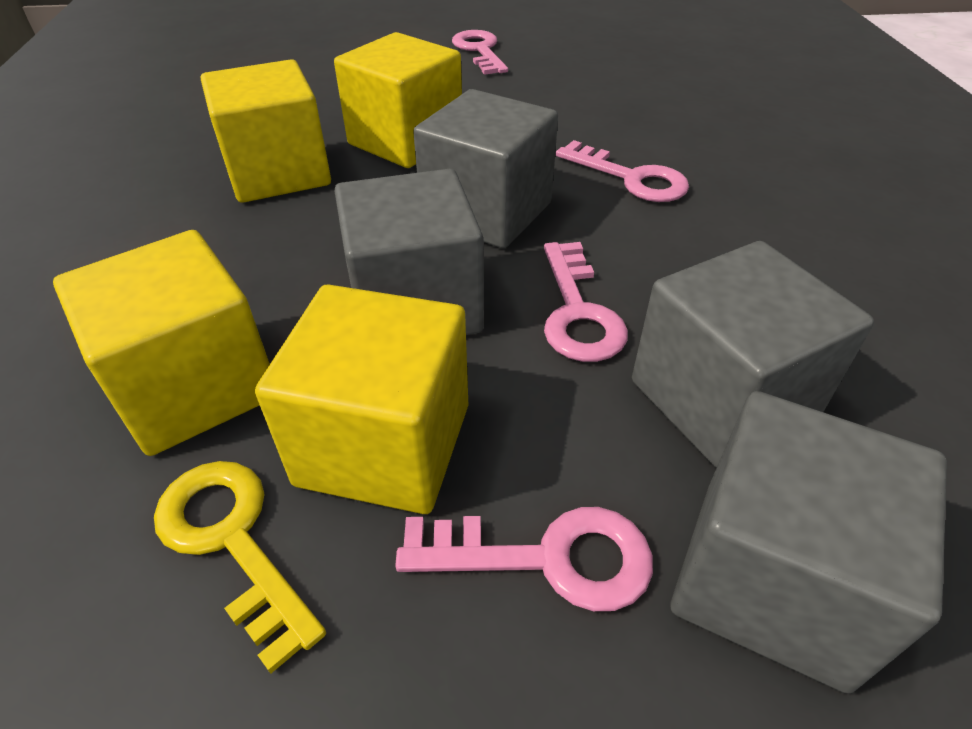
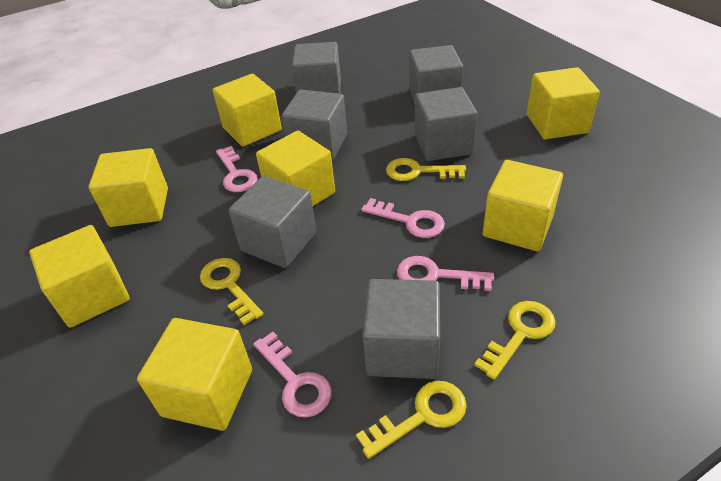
grey cube: 4 -> 6
yellow cube: 4 -> 7
yellow key: 1 -> 4

